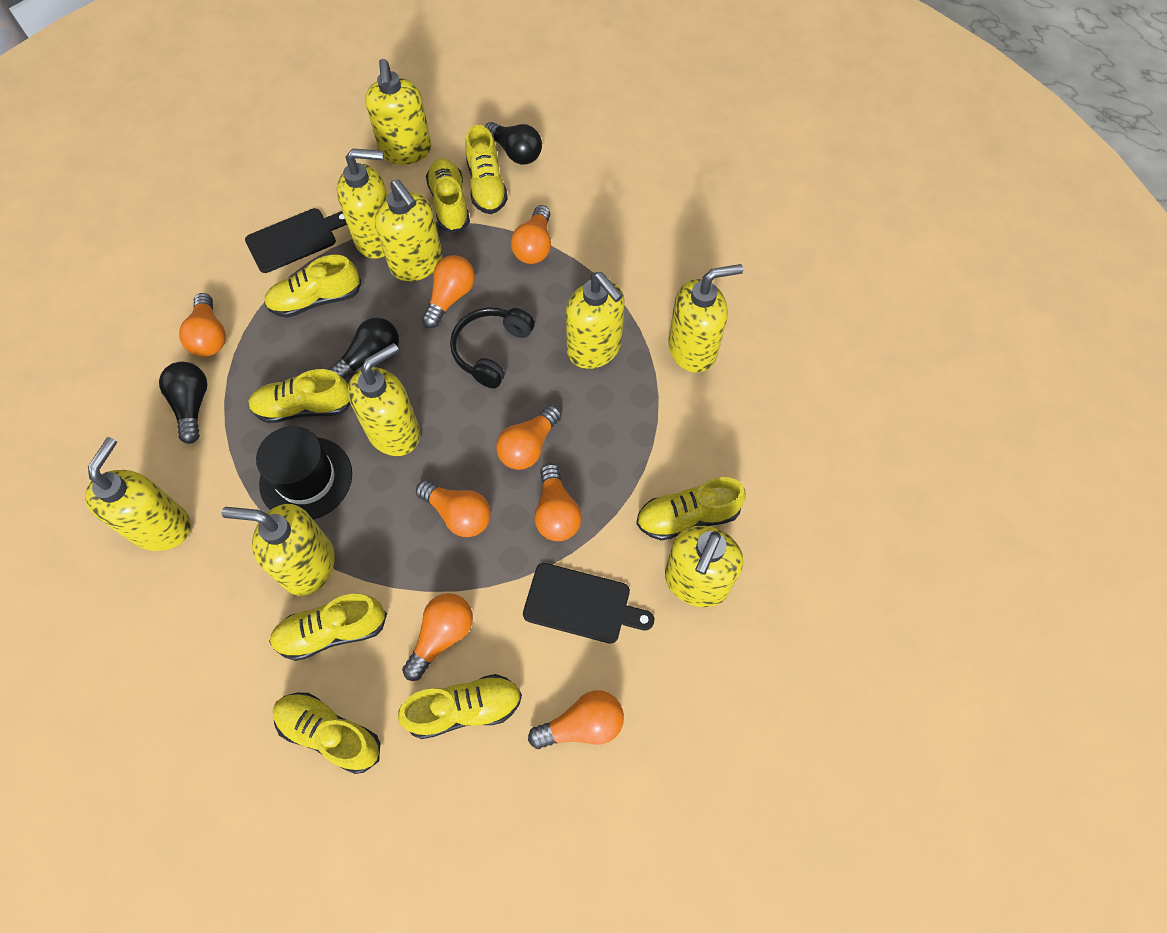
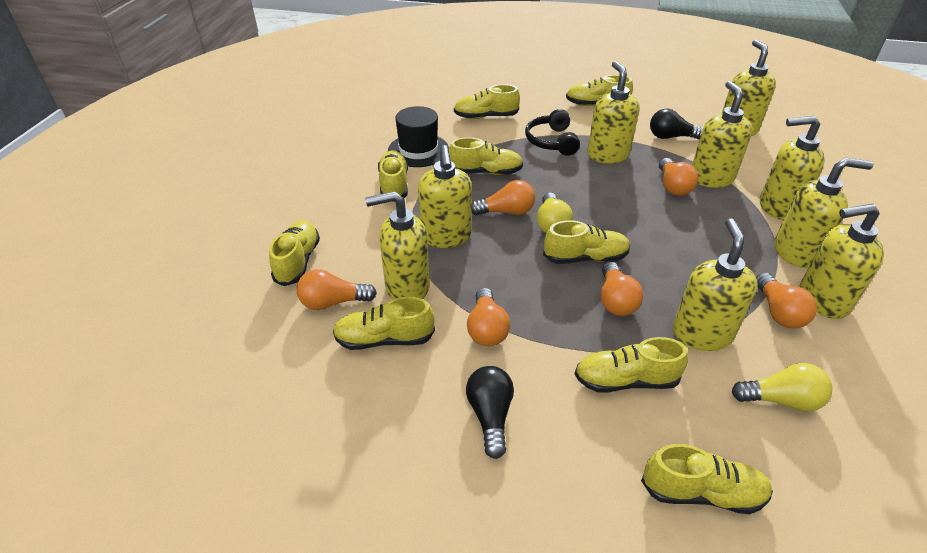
black cutting board: 2 -> 0
black light bulb: 3 -> 2
orange light bulb: 8 -> 6
yellow light bulb: 0 -> 2
yellow shoe: 8 -> 9

